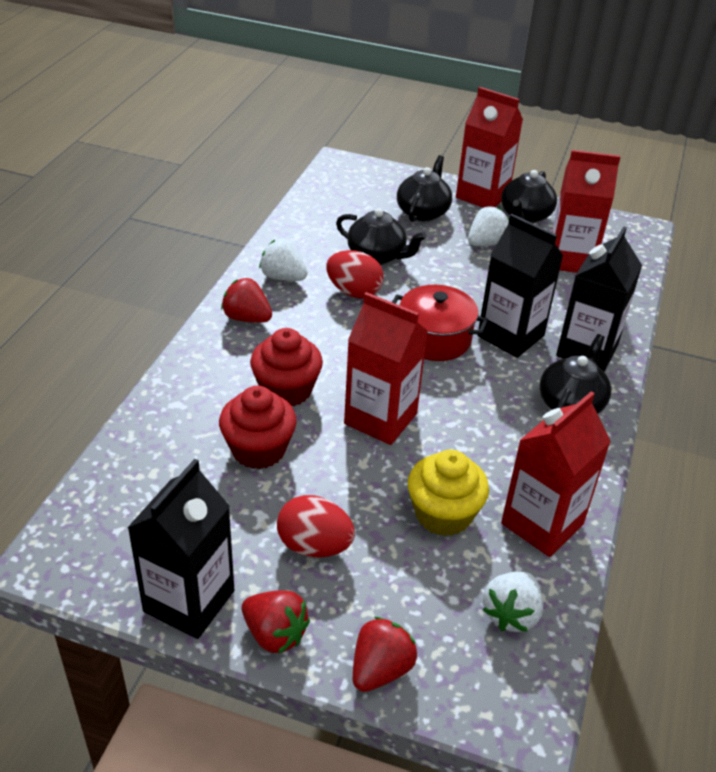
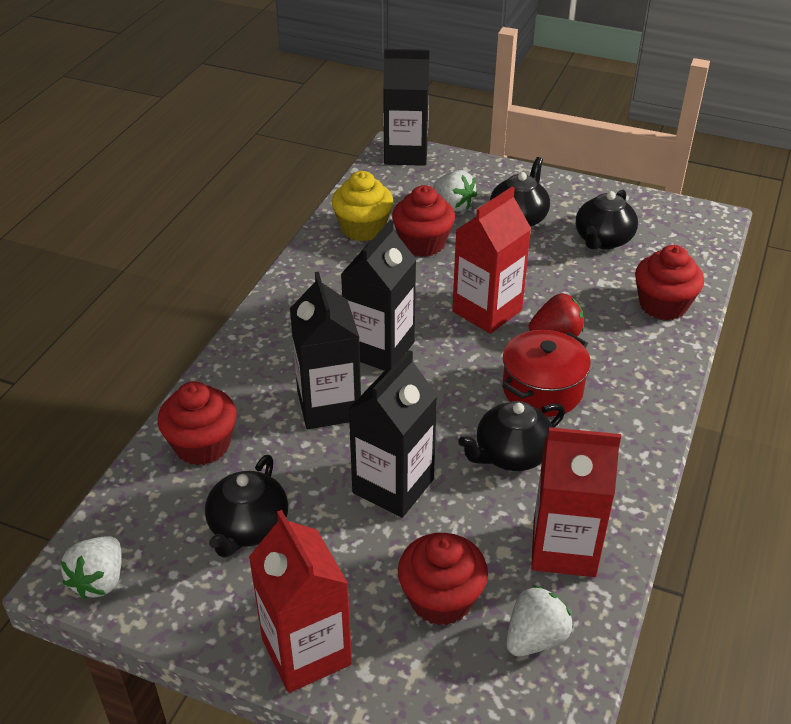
black carton: 3 -> 4
red carton: 4 -> 3
red cupcake: 2 -> 4
red egg: 2 -> 0
red strawberry: 3 -> 1

